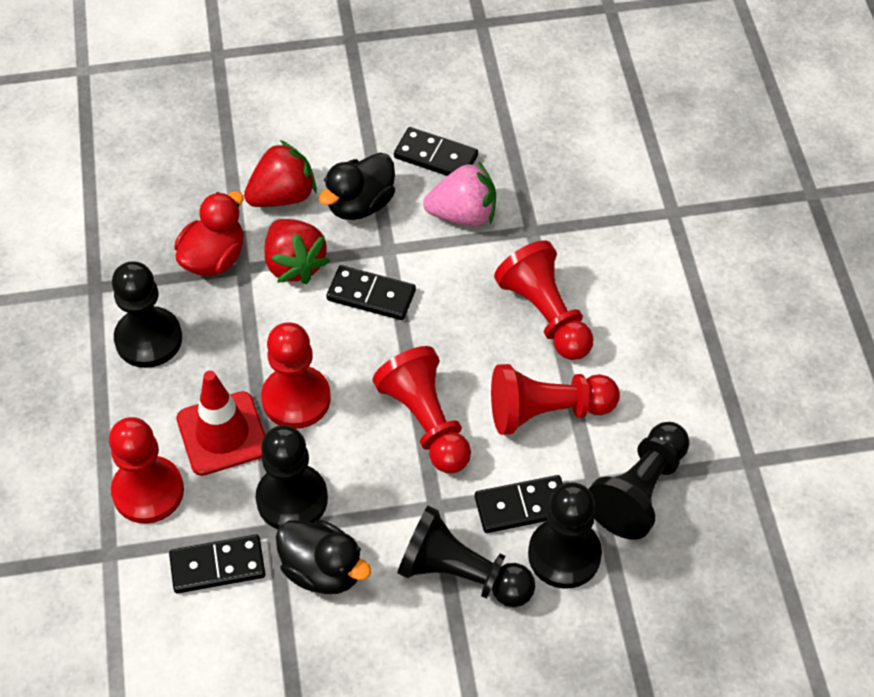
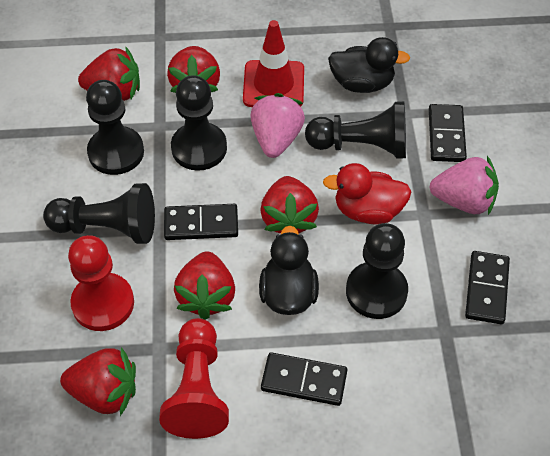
pink strawberry: 1 -> 2
red pawn: 5 -> 2
red strawberry: 2 -> 5

